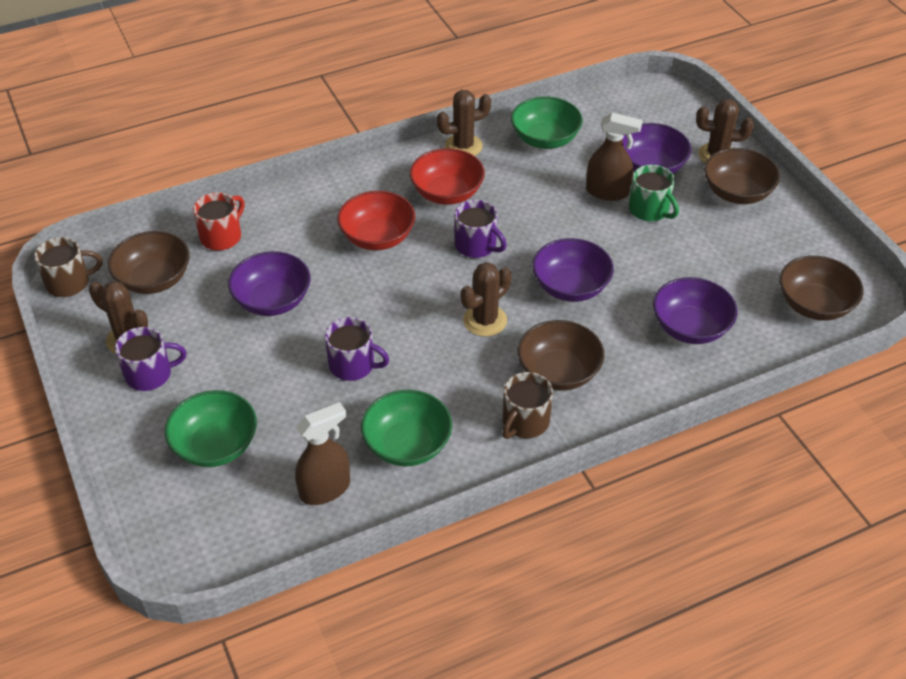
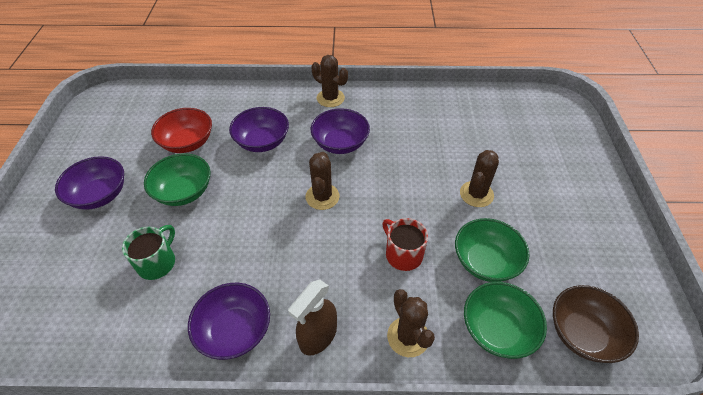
brown bowl: 4 -> 1
brown mug: 2 -> 0
brown spray bottle: 2 -> 1
purple mug: 3 -> 0
red bowl: 2 -> 1

